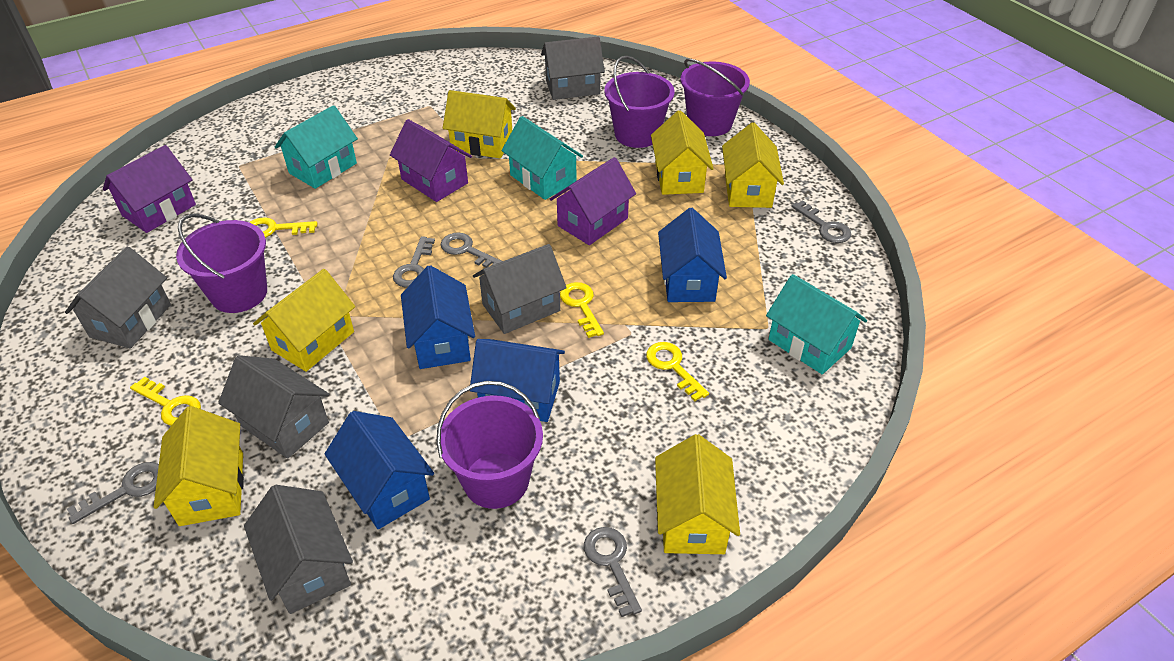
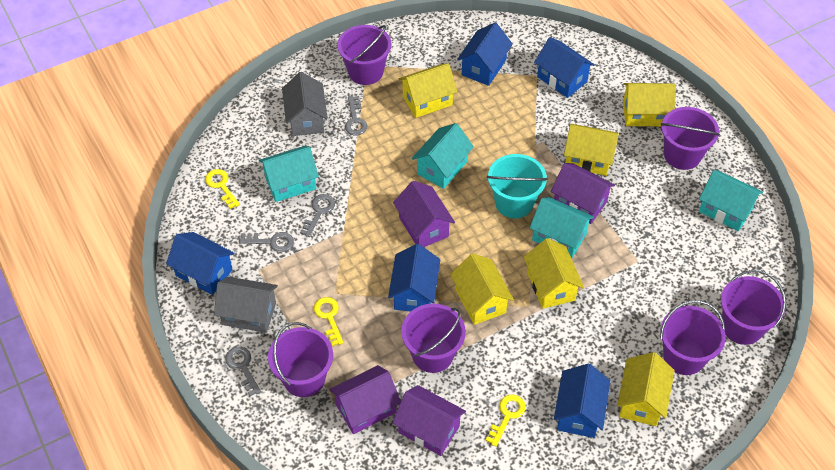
blue house: 4 -> 5
grey house: 5 -> 2
grey key: 5 -> 4
purple bucket: 4 -> 6
purple house: 3 -> 4
turquoise bucket: 0 -> 1
turquoise house: 3 -> 4
yellow key: 4 -> 3

